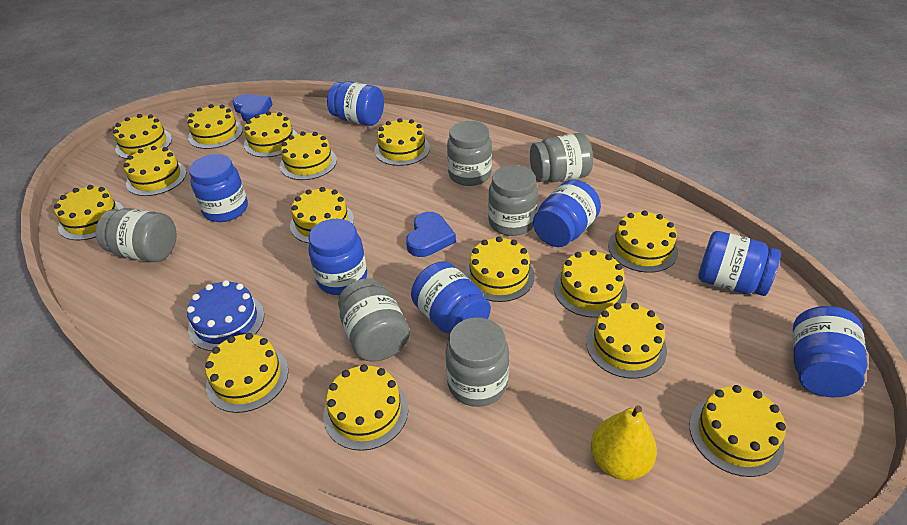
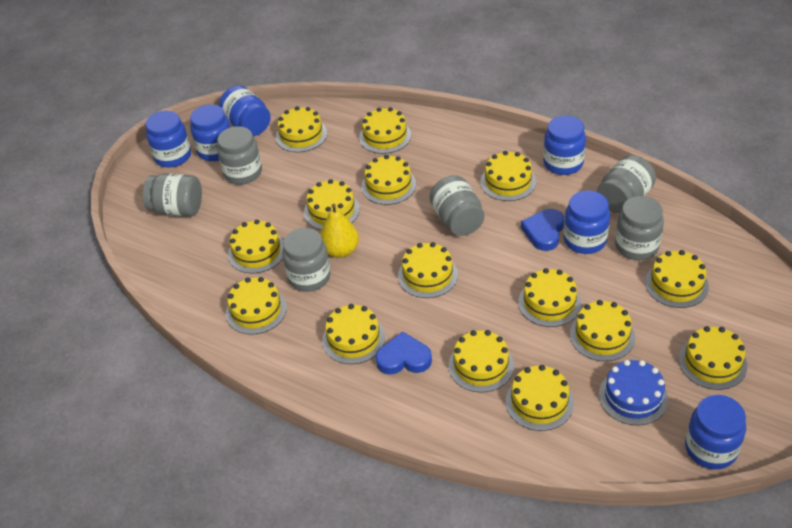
blue jar: 7 -> 6

